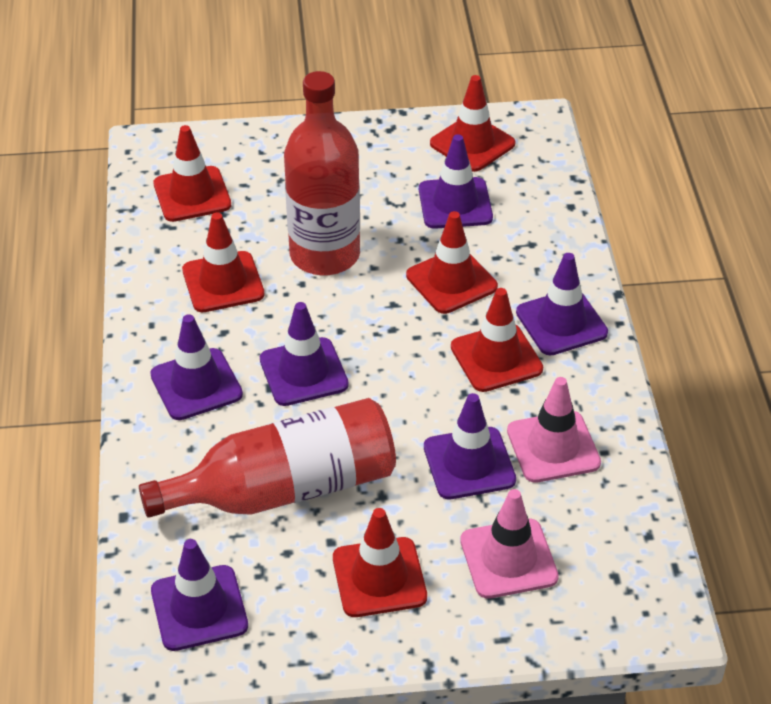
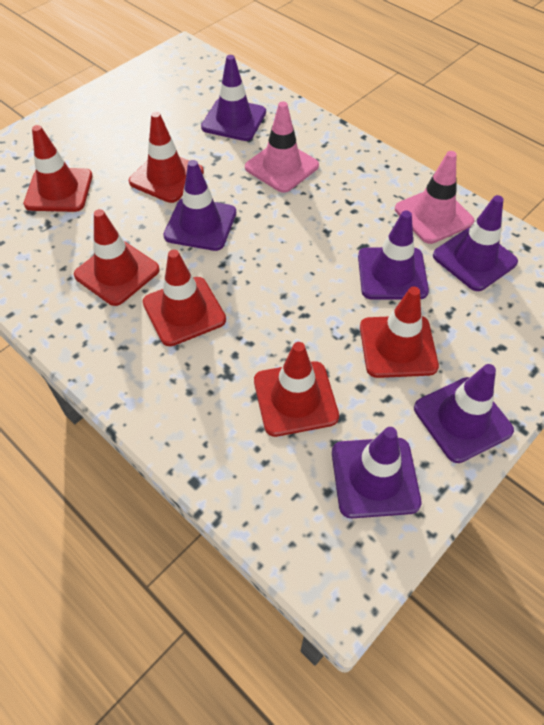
red bottle: 2 -> 0

